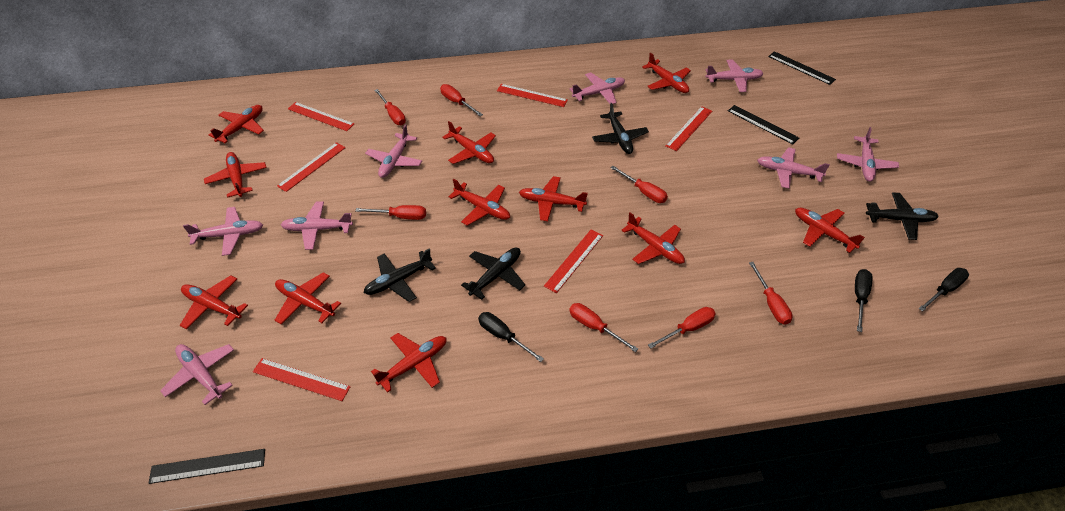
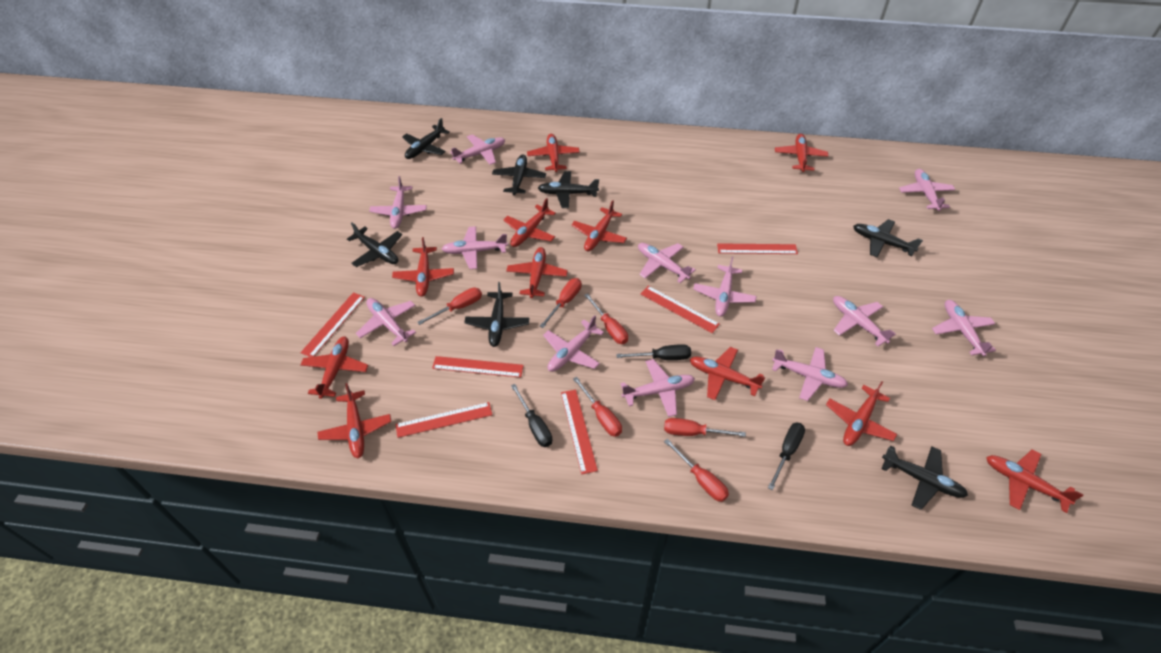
black plane: 4 -> 7
black ruler: 3 -> 0
pink plane: 8 -> 12
red screwdriver: 7 -> 6

